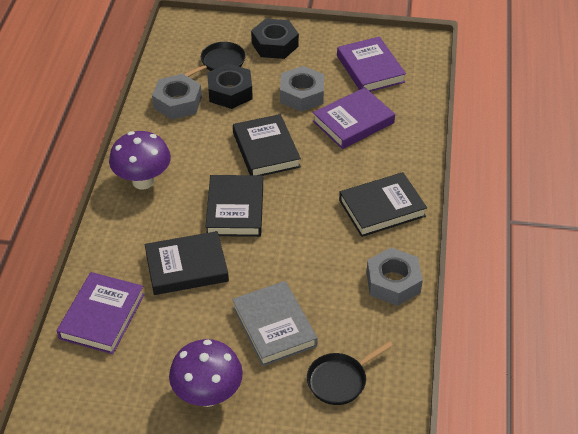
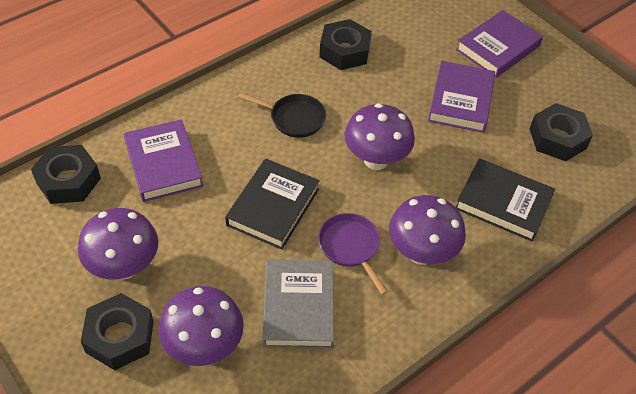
black book: 4 -> 2
black nut: 2 -> 4
black pan: 2 -> 1
grey nut: 3 -> 0
purple mushroom: 2 -> 4
purple pan: 0 -> 1

